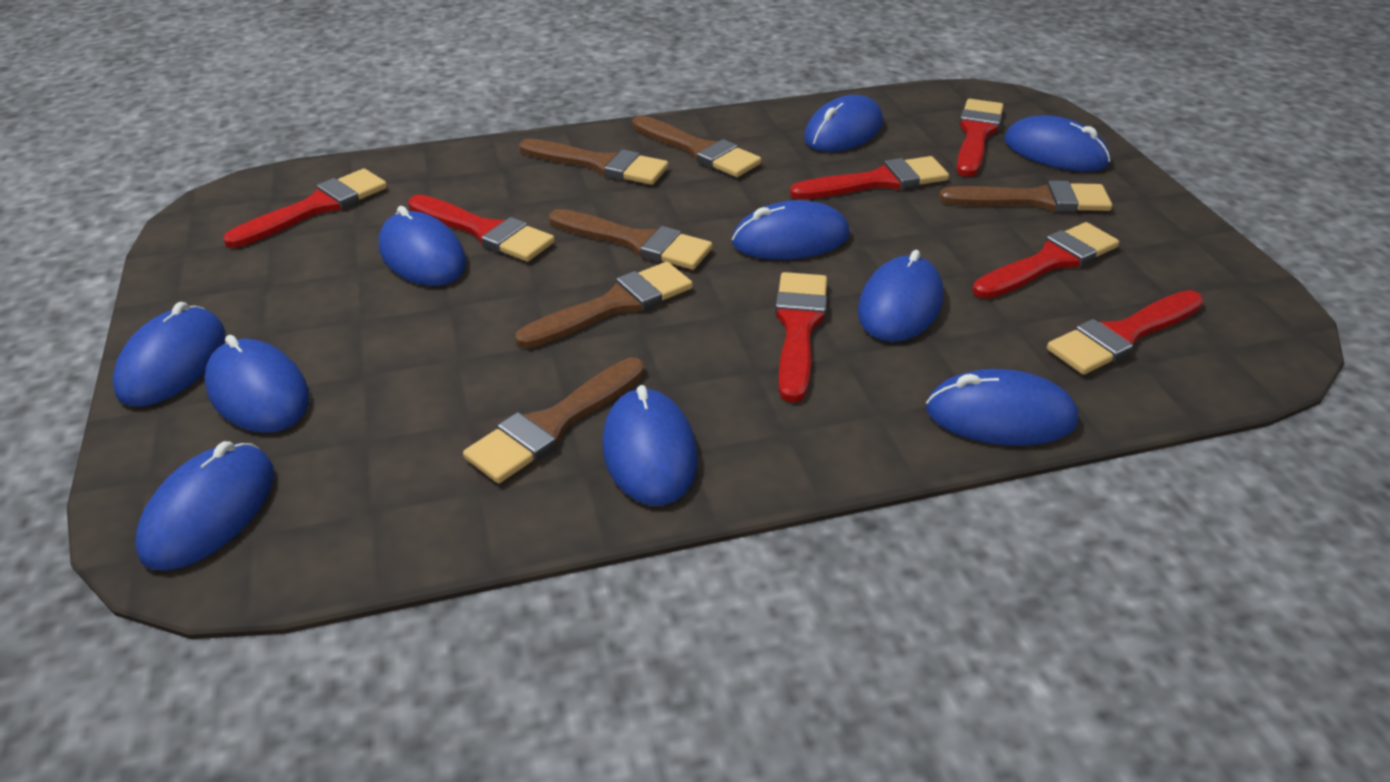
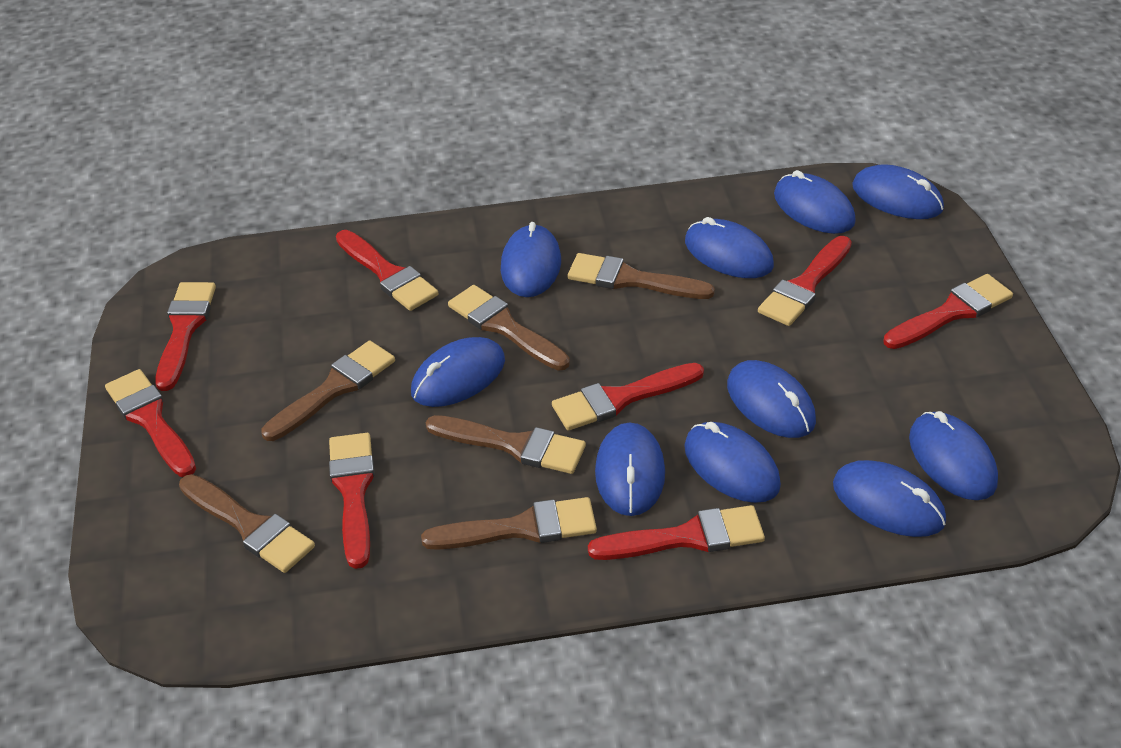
red brush: 7 -> 8

